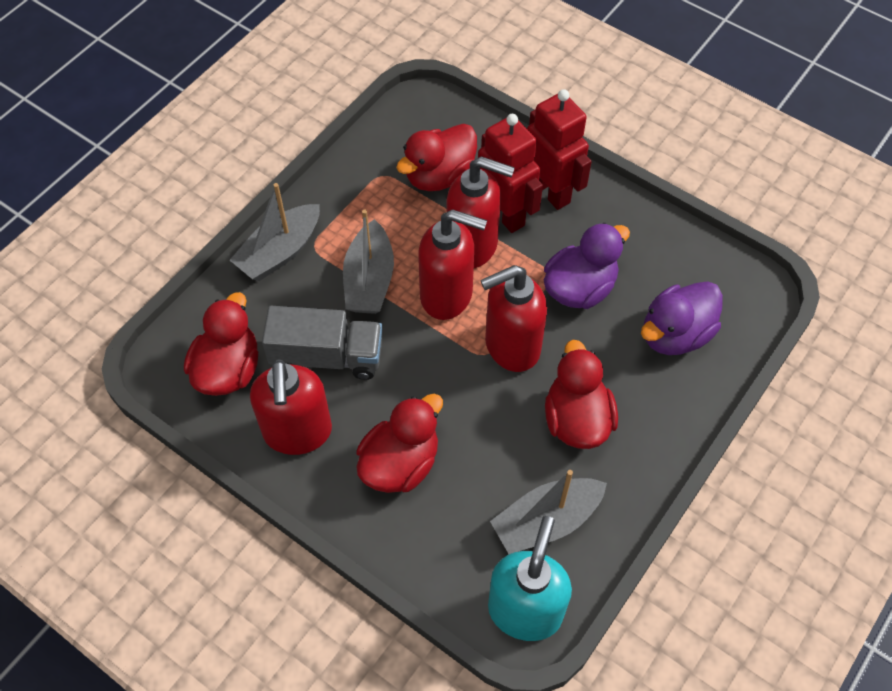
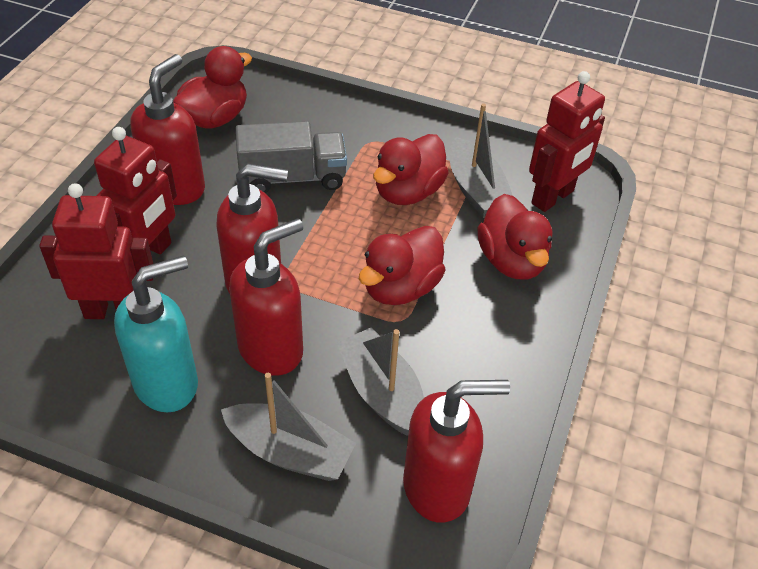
purple duck: 2 -> 0
red robot: 2 -> 3

